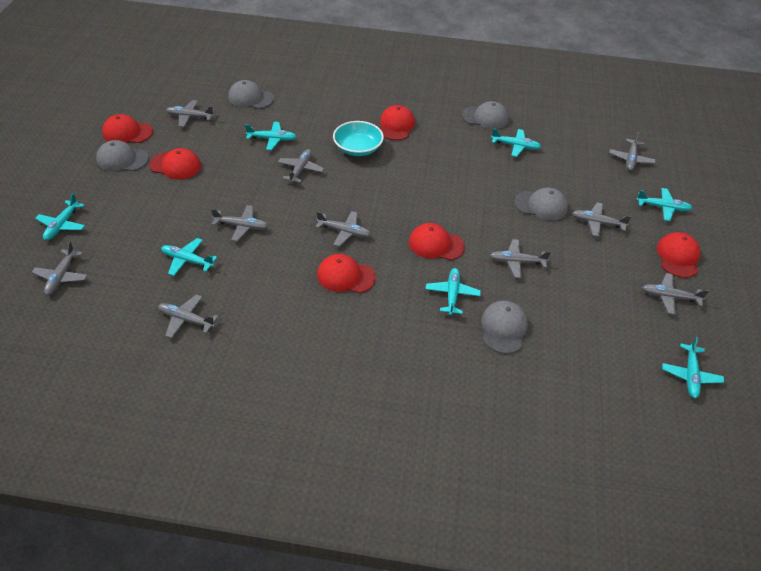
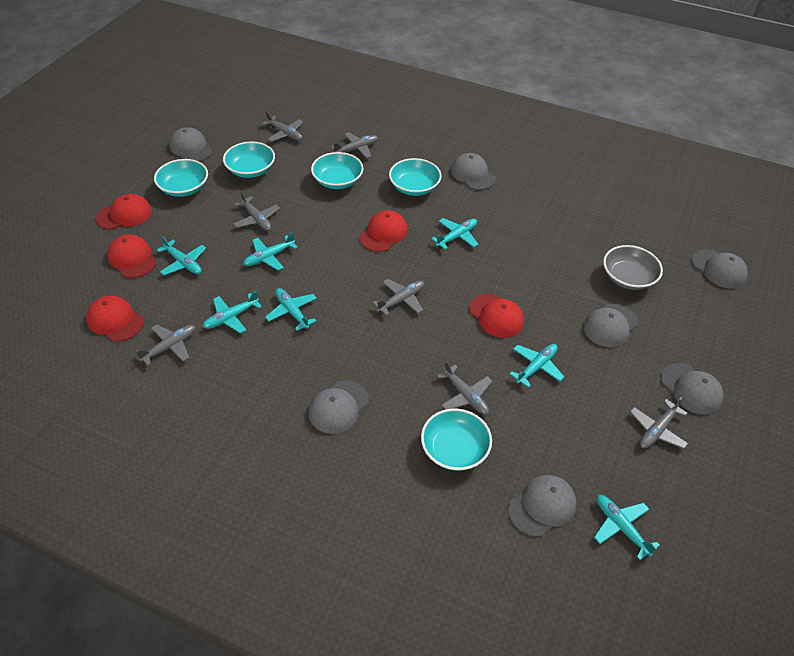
grey bowl: 0 -> 1
grey cap: 5 -> 7
grey plane: 10 -> 7
red cap: 6 -> 5
turquoise bowl: 1 -> 5

